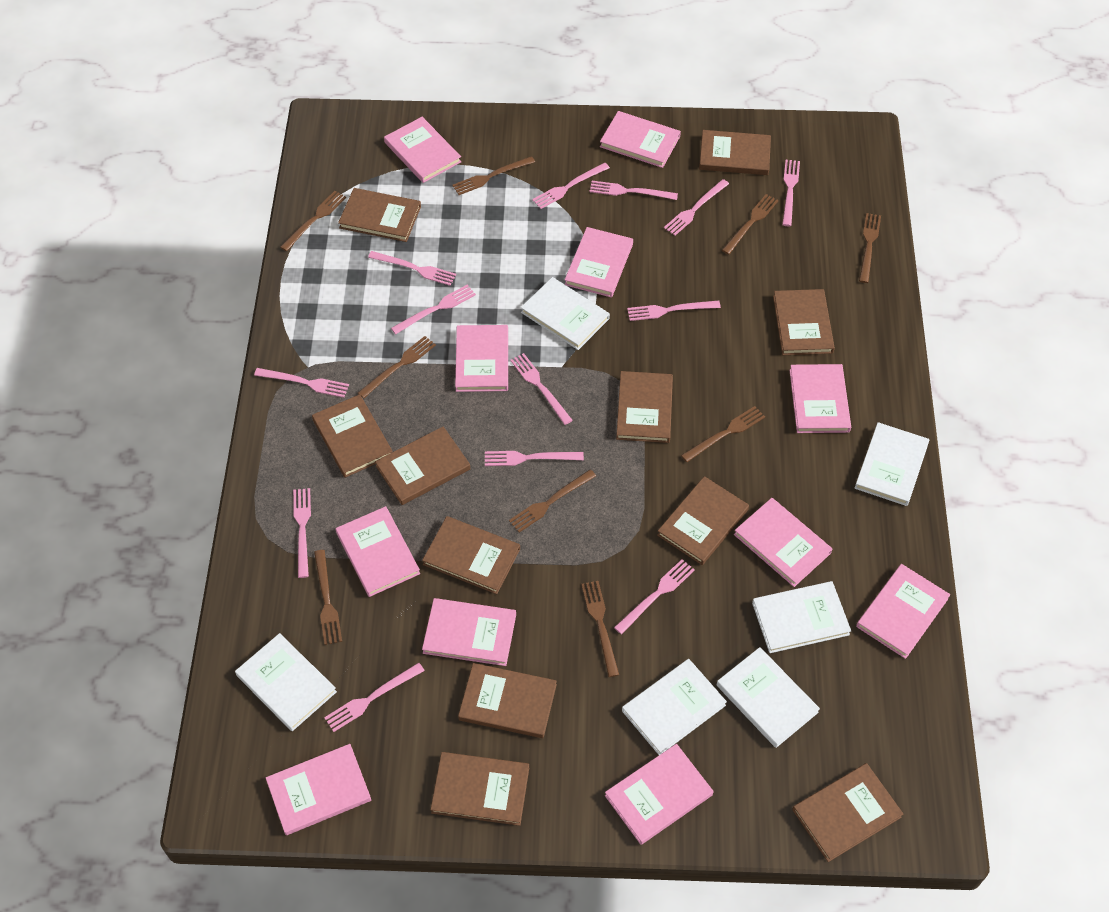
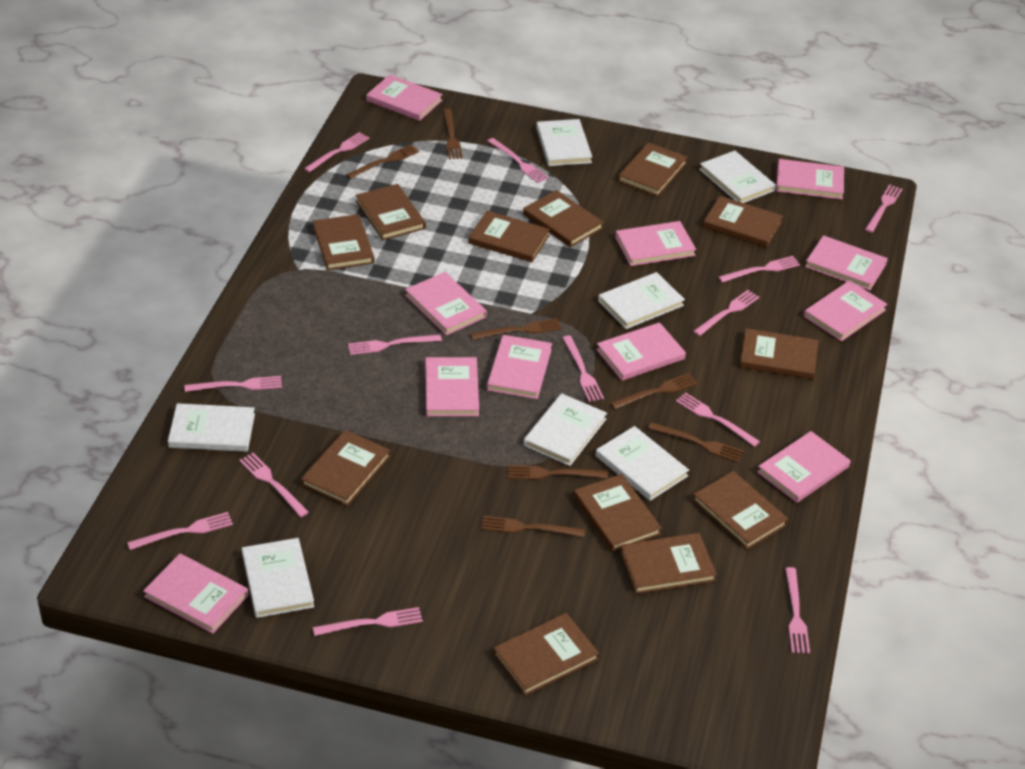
brown book: 11 -> 12
brown fork: 9 -> 7
white book: 6 -> 7

